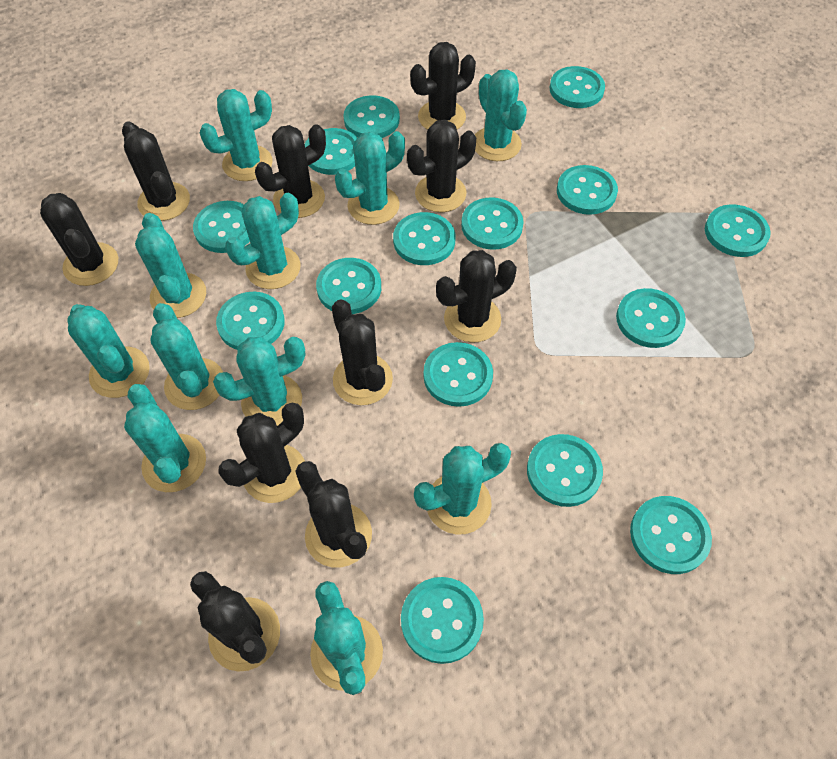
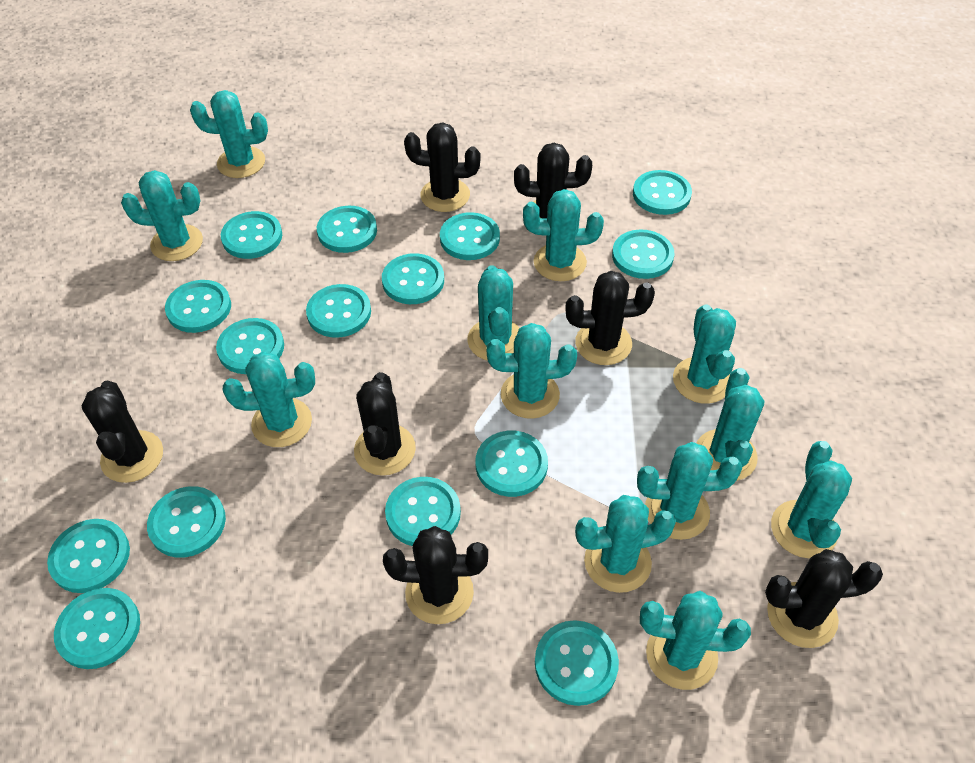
black cactus: 10 -> 7
turquoise cactus: 11 -> 12

